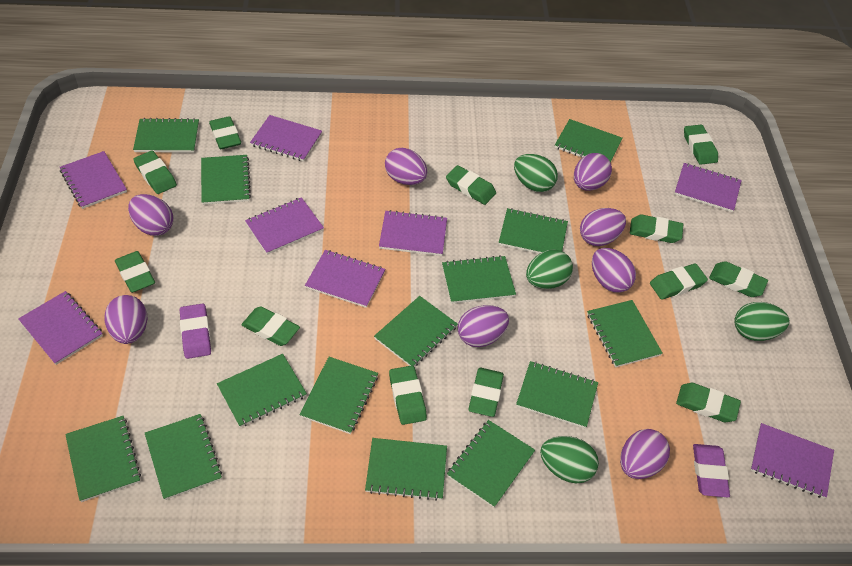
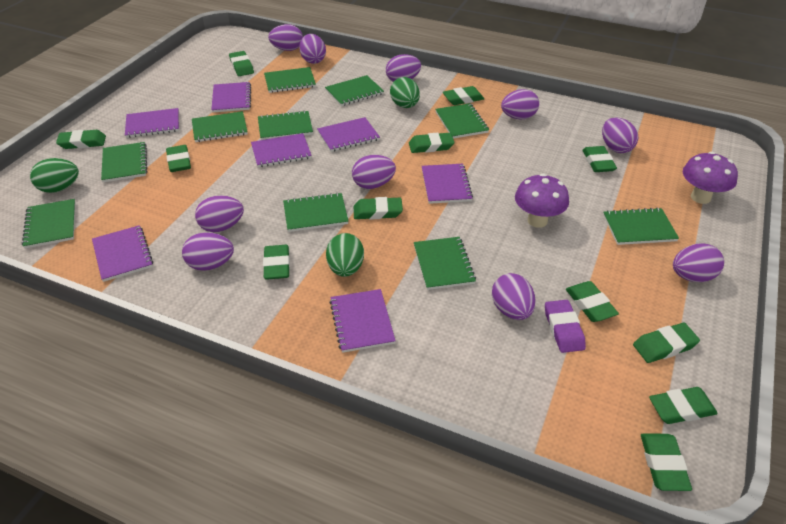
green egg: 4 -> 3
green notebook: 14 -> 10
purple egg: 8 -> 10
purple eraser: 2 -> 1
purple mushroom: 0 -> 2
purple notebook: 8 -> 7

